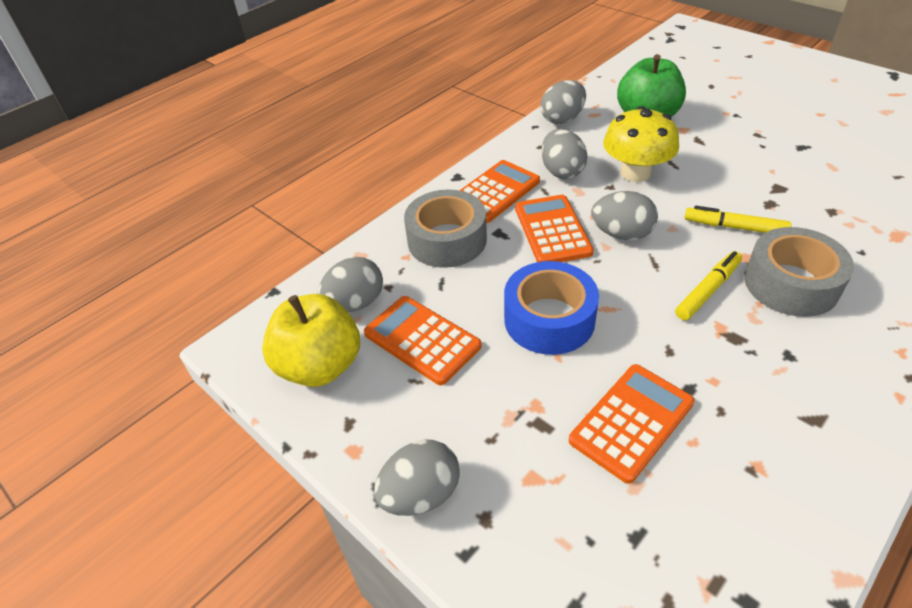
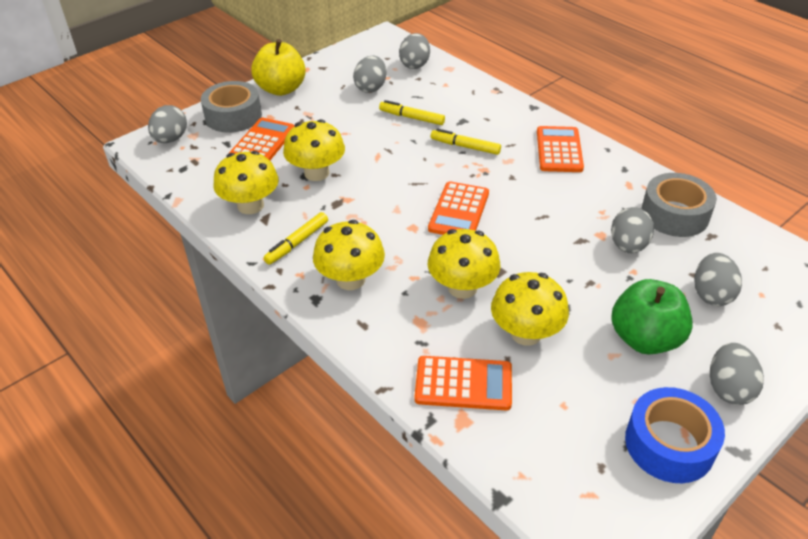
grey egg: 5 -> 6
yellow marker: 2 -> 3
yellow mushroom: 1 -> 5

